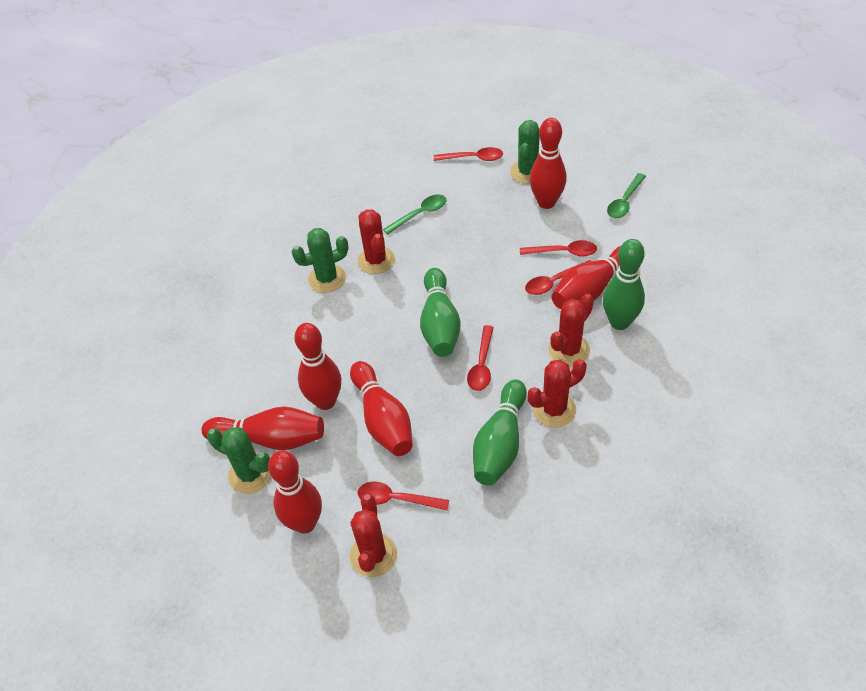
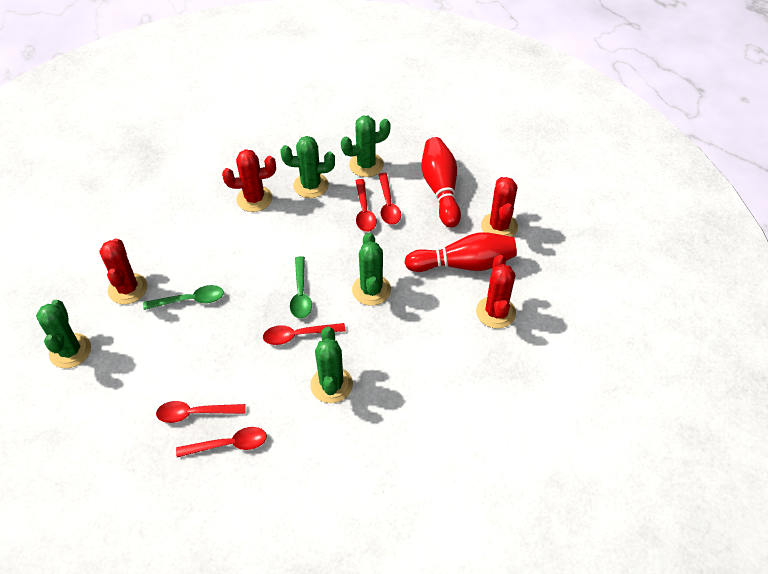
green bowling pin: 3 -> 0
green cactus: 3 -> 5
red bowling pin: 6 -> 2

